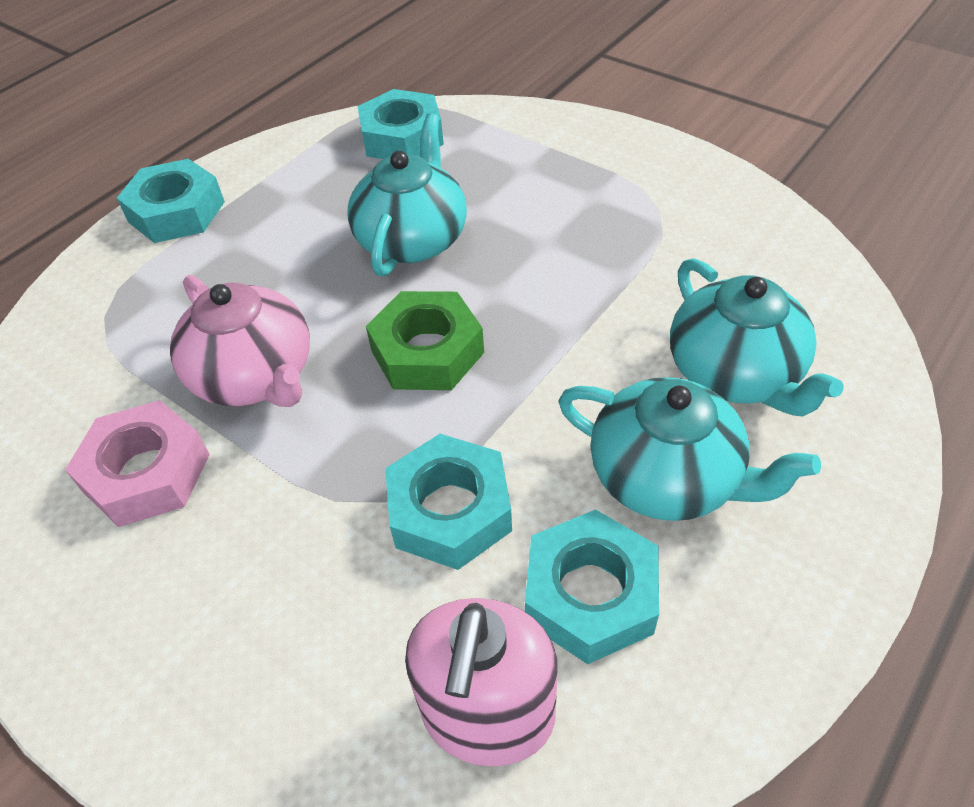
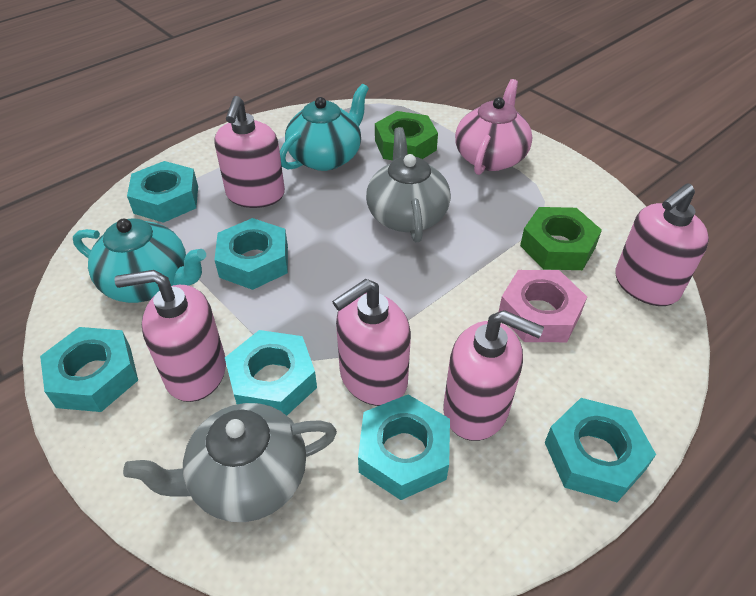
green nut: 1 -> 2
grey teapot: 0 -> 2
pink soap dispenser: 1 -> 5
turquoise nut: 4 -> 6
turquoise teapot: 3 -> 2

